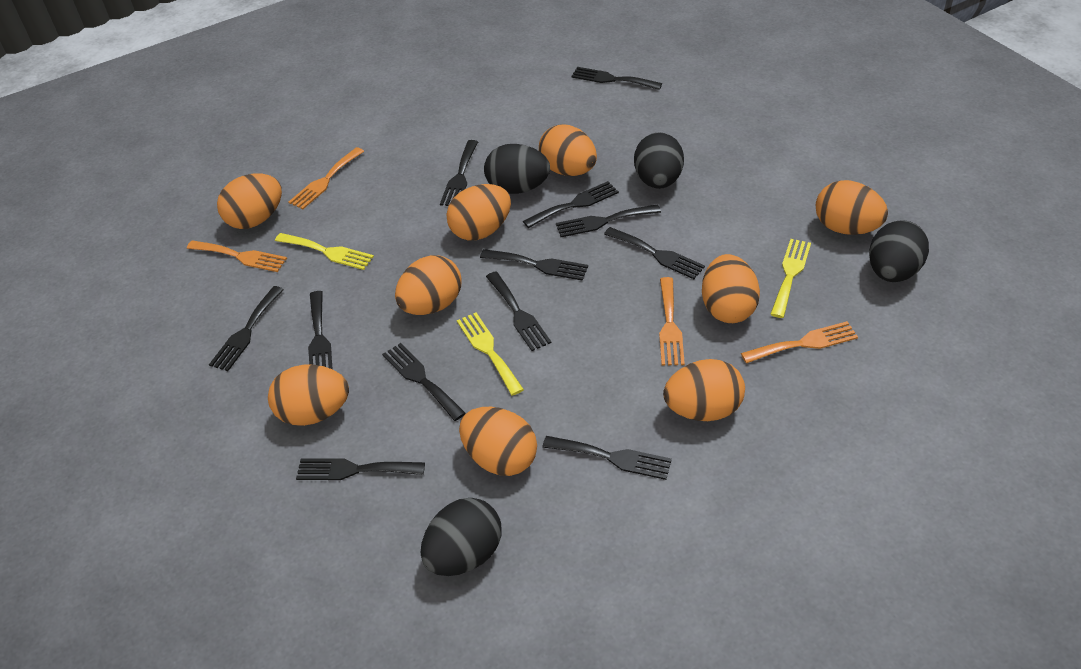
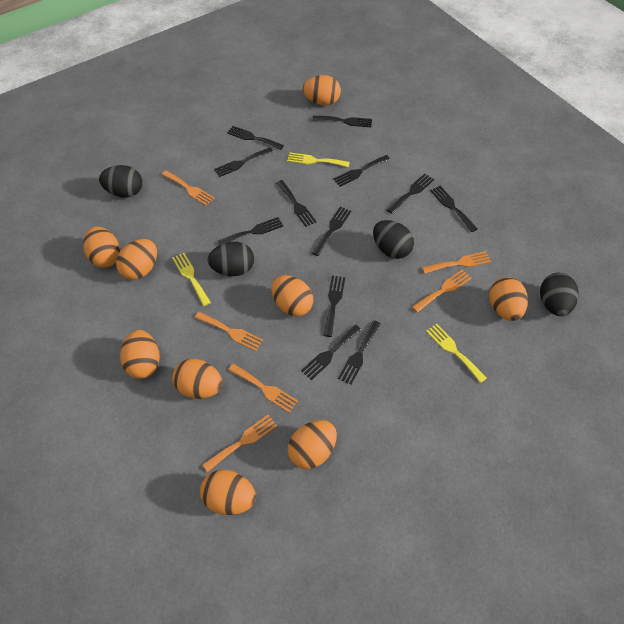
orange fork: 4 -> 6

